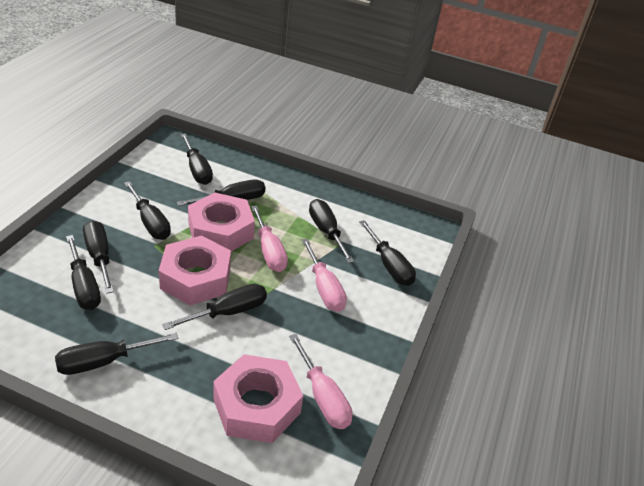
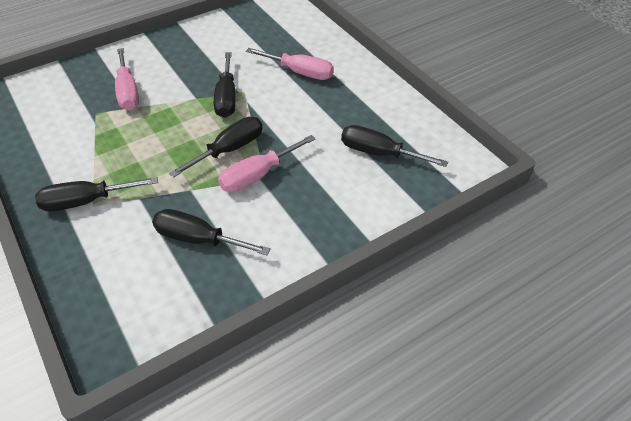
black screwdriver: 9 -> 5
pink nut: 3 -> 0

